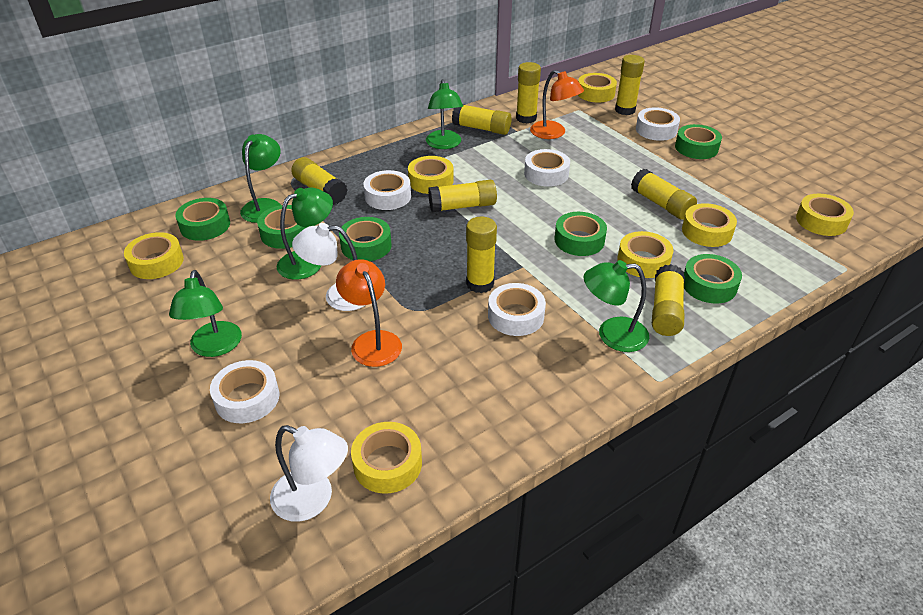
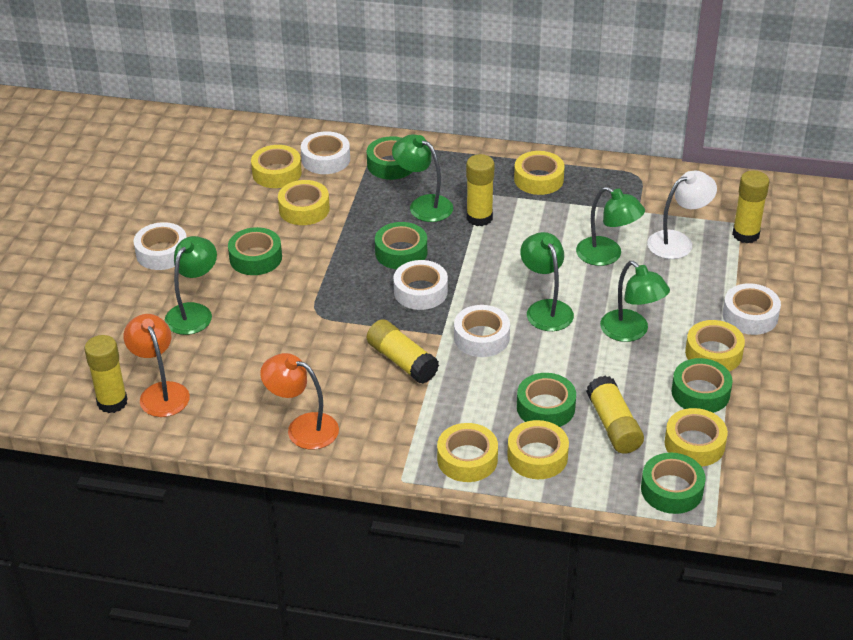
white lamp: 2 -> 1
yellow glue stick: 8 -> 5

